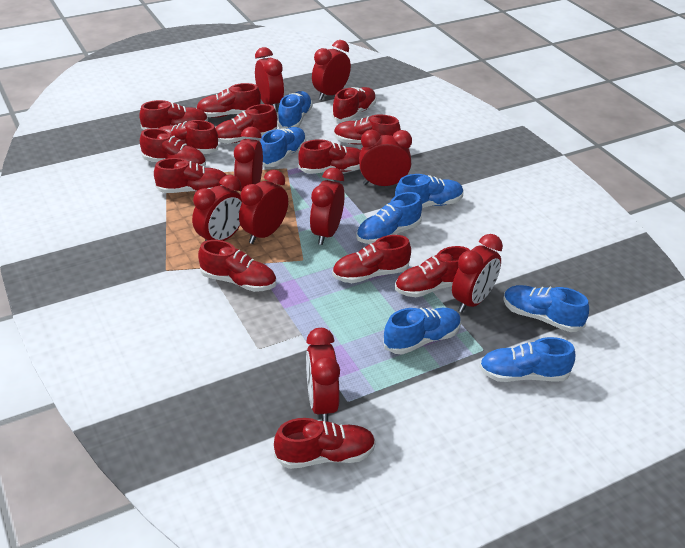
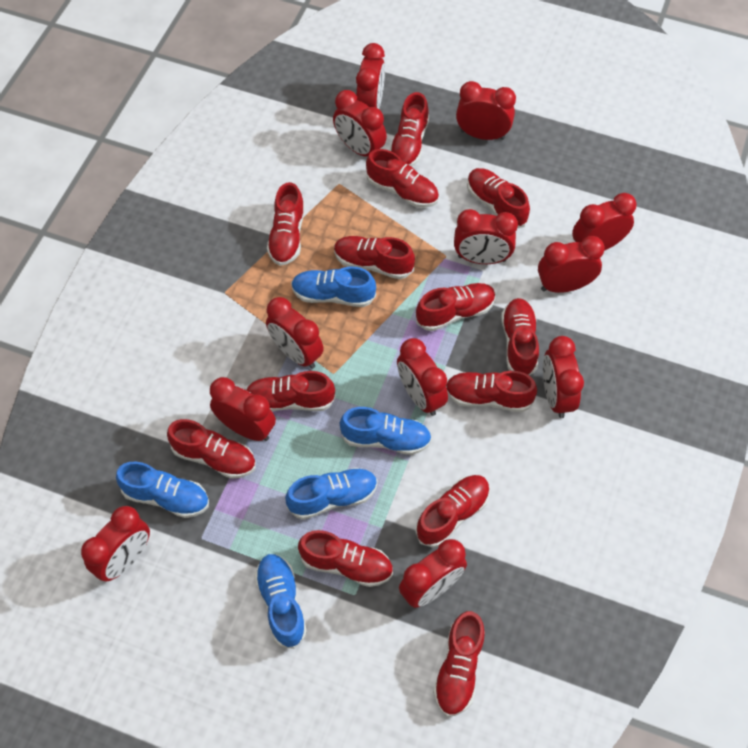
blue shoe: 7 -> 5
red clock: 9 -> 12

